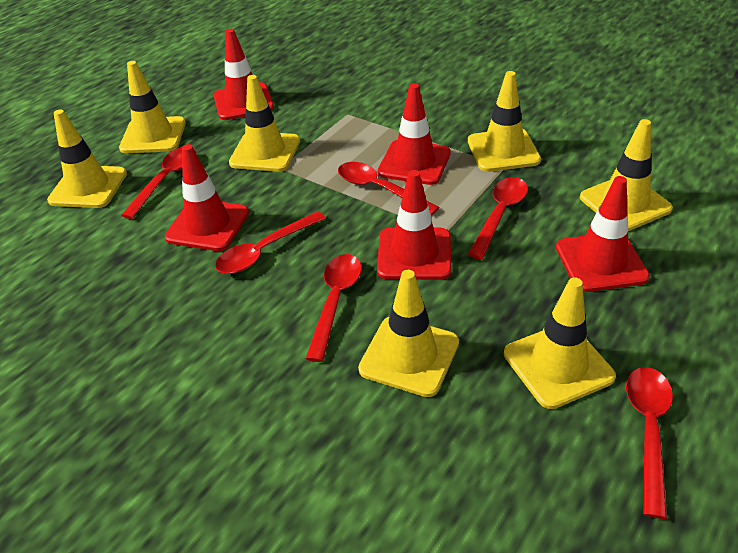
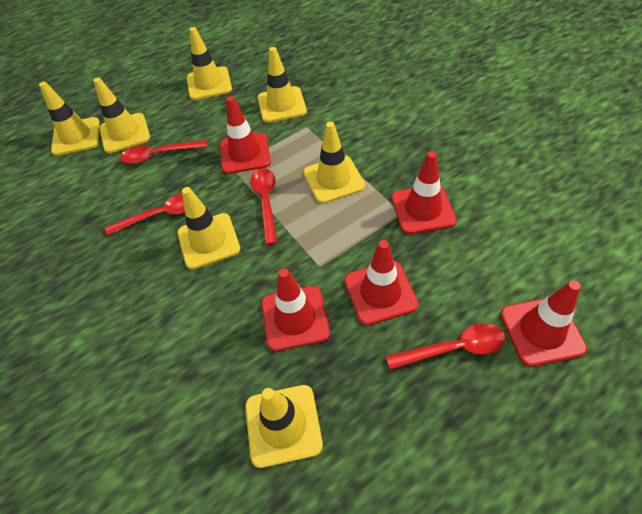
red spoon: 6 -> 4

